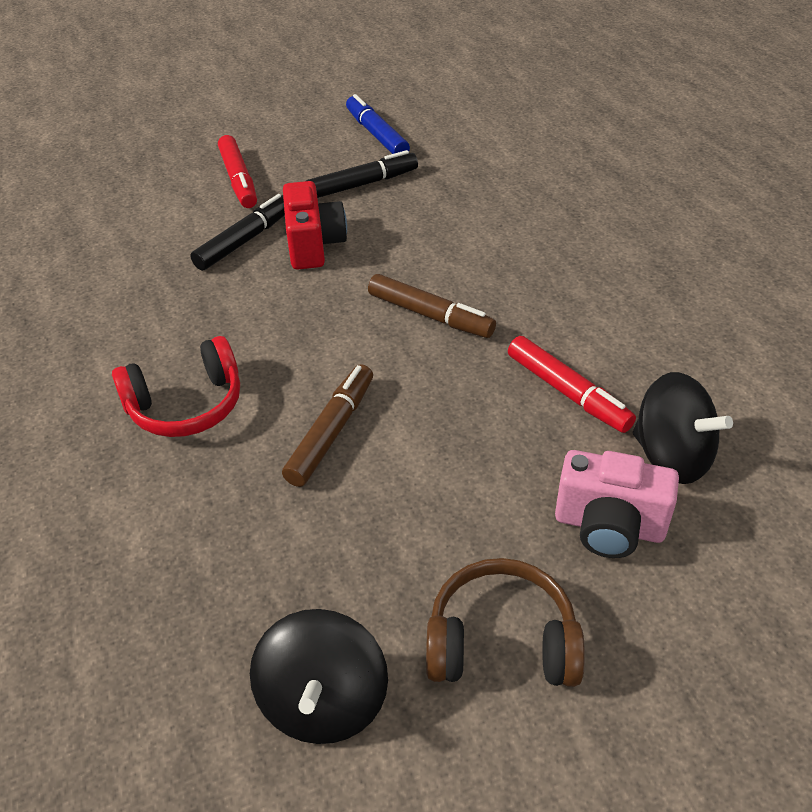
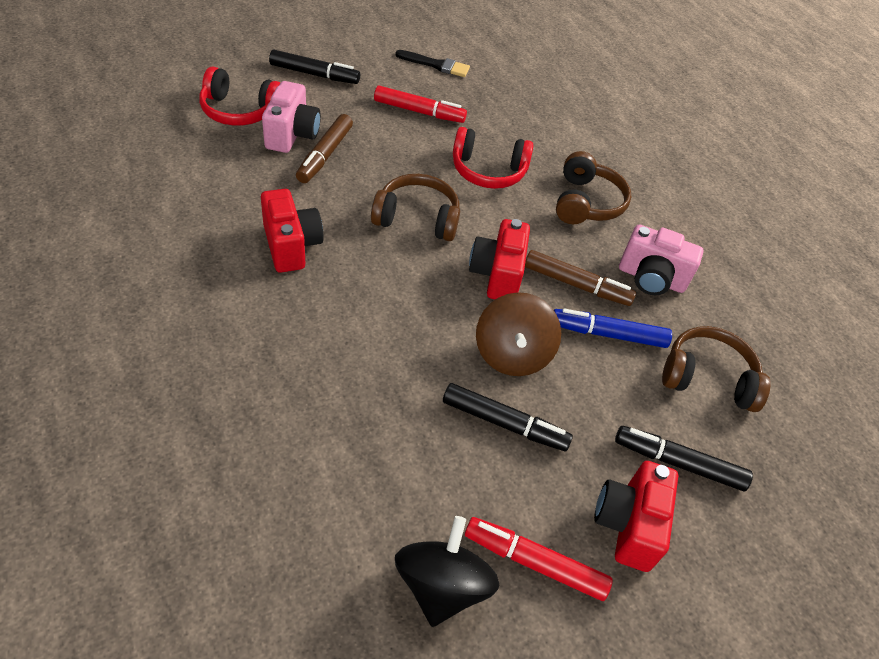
black brush: 0 -> 1
black marker: 2 -> 3
black spinning top: 2 -> 1
brown headphones: 1 -> 3
brown spinning top: 0 -> 1
pink camera: 1 -> 2
red camera: 1 -> 3
red headphones: 1 -> 2

